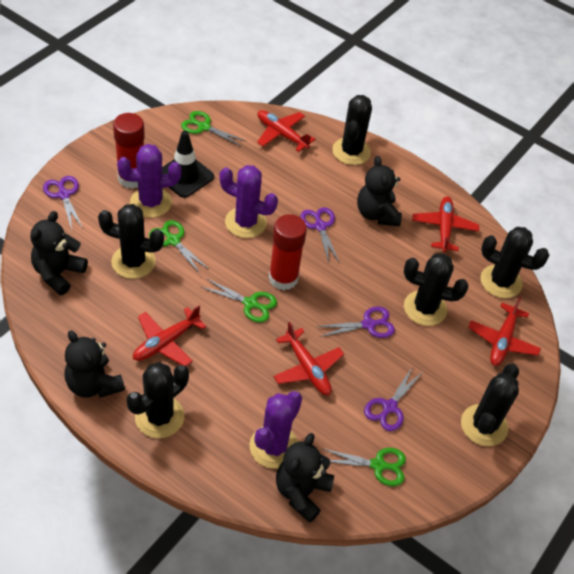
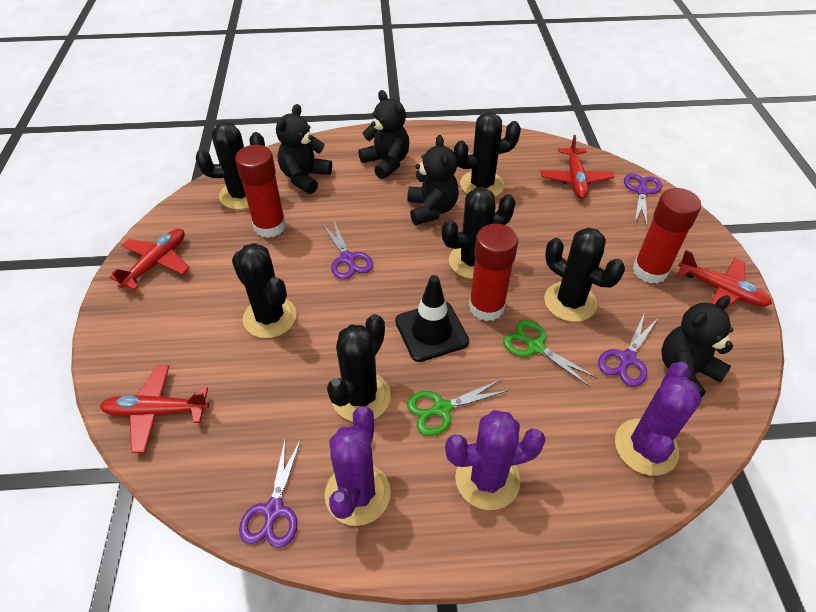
green scissors: 4 -> 2
red glue stick: 2 -> 3
red plane: 5 -> 4

